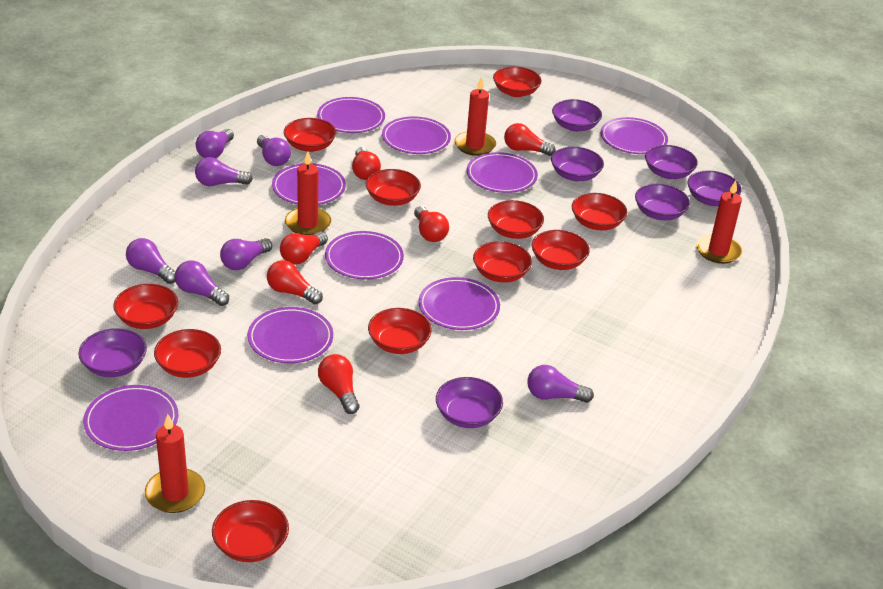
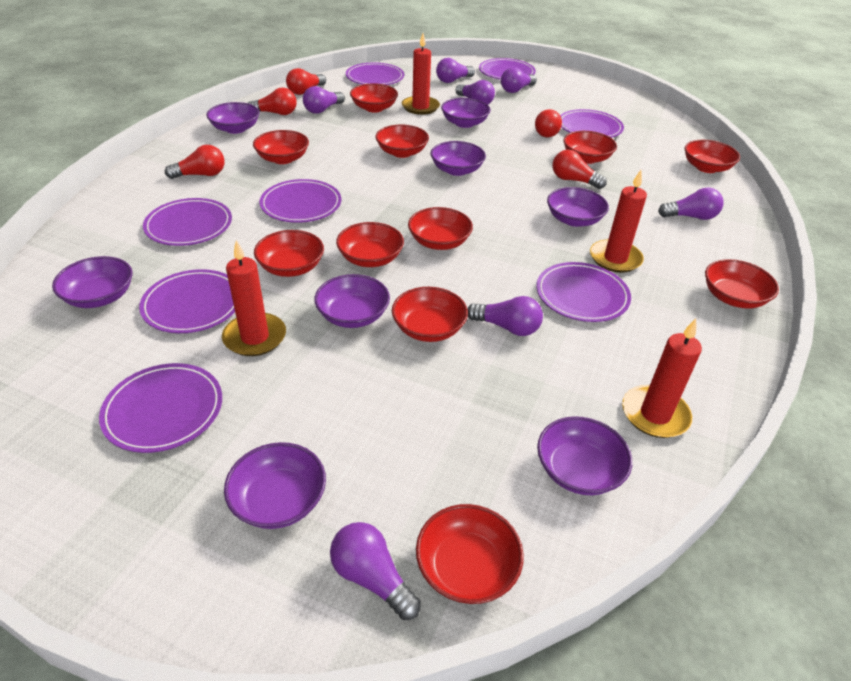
purple bowl: 7 -> 8
purple plate: 9 -> 8
red light bulb: 6 -> 5

